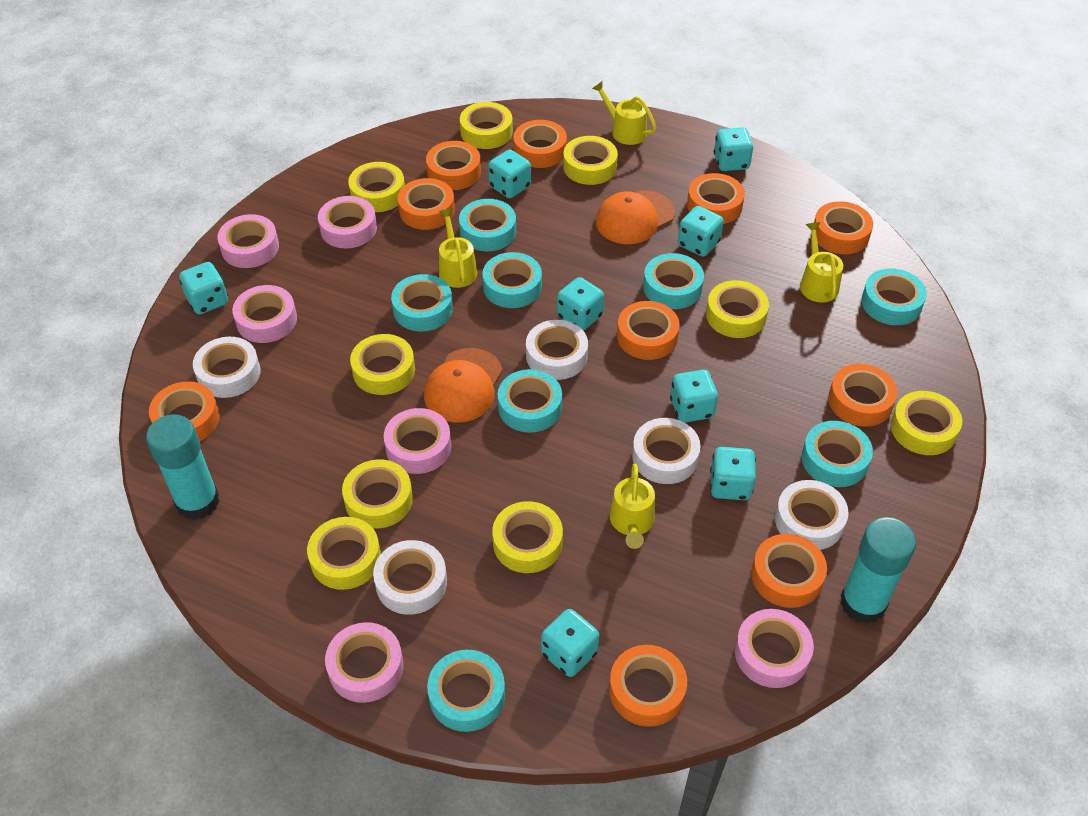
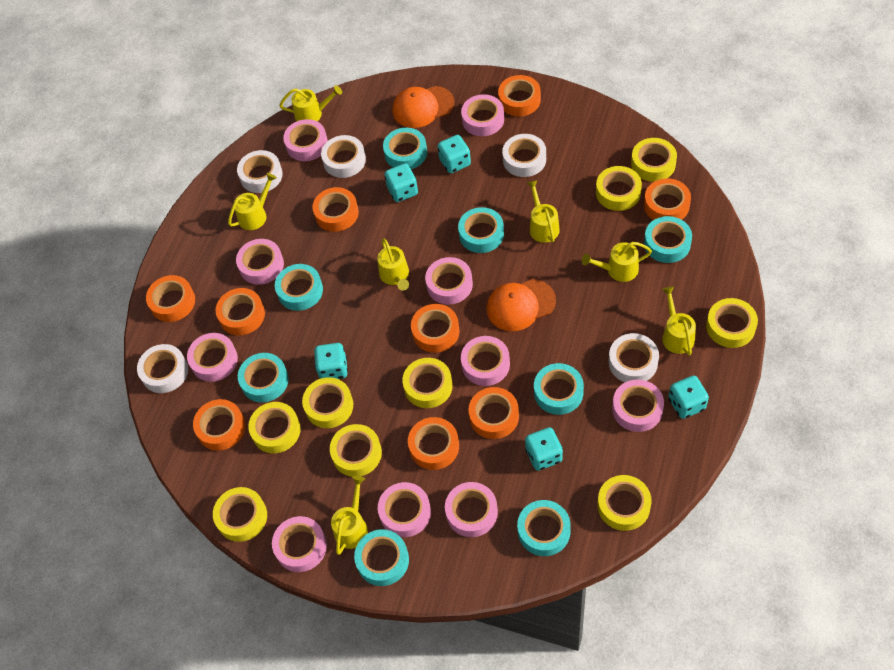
orange tape: 10 -> 9
pink tape: 6 -> 10
turquoise dice: 8 -> 5
turquoise glue stick: 2 -> 0
yellow watering can: 4 -> 7

